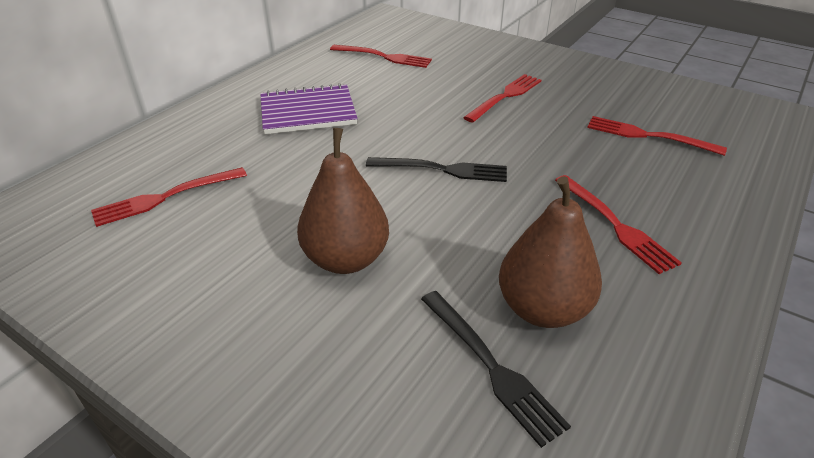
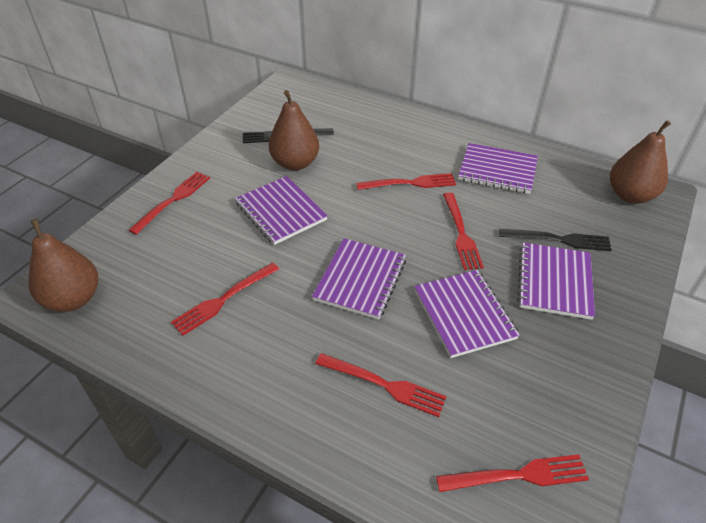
brown pear: 2 -> 3
purple notebook: 1 -> 5
red fork: 5 -> 6

